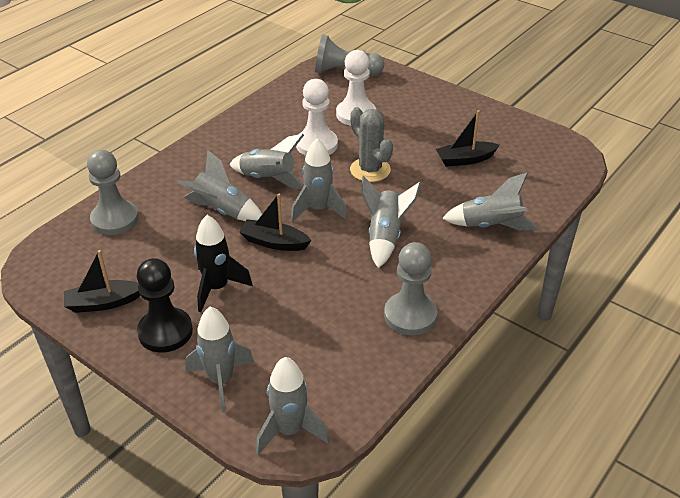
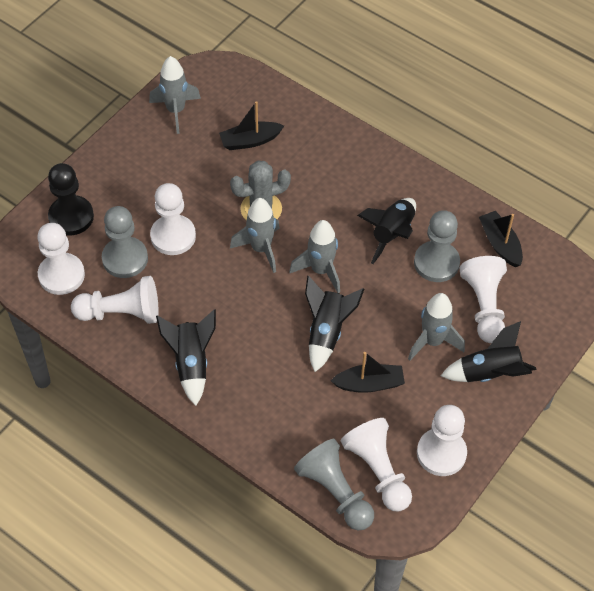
black rocket: 1 -> 4
grey rocket: 7 -> 4
white pawn: 2 -> 6

